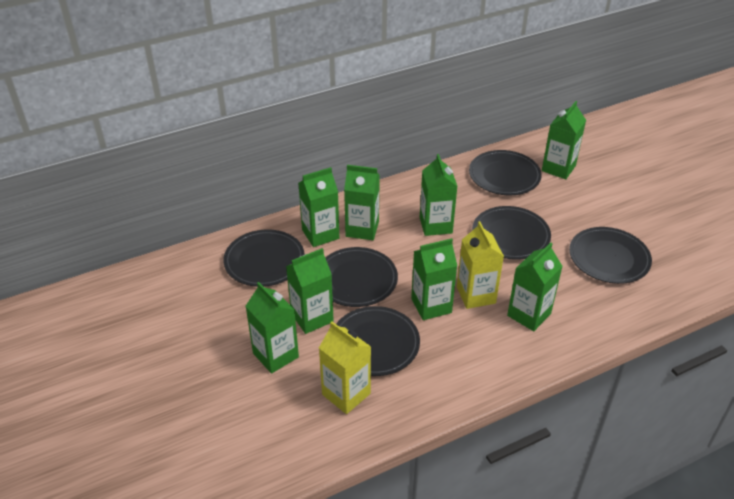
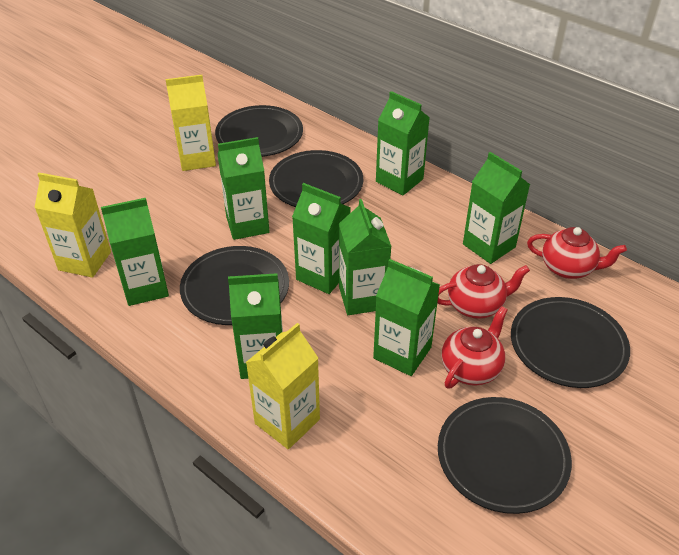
black plate: 6 -> 5
red teapot: 0 -> 3
yellow carton: 2 -> 3

